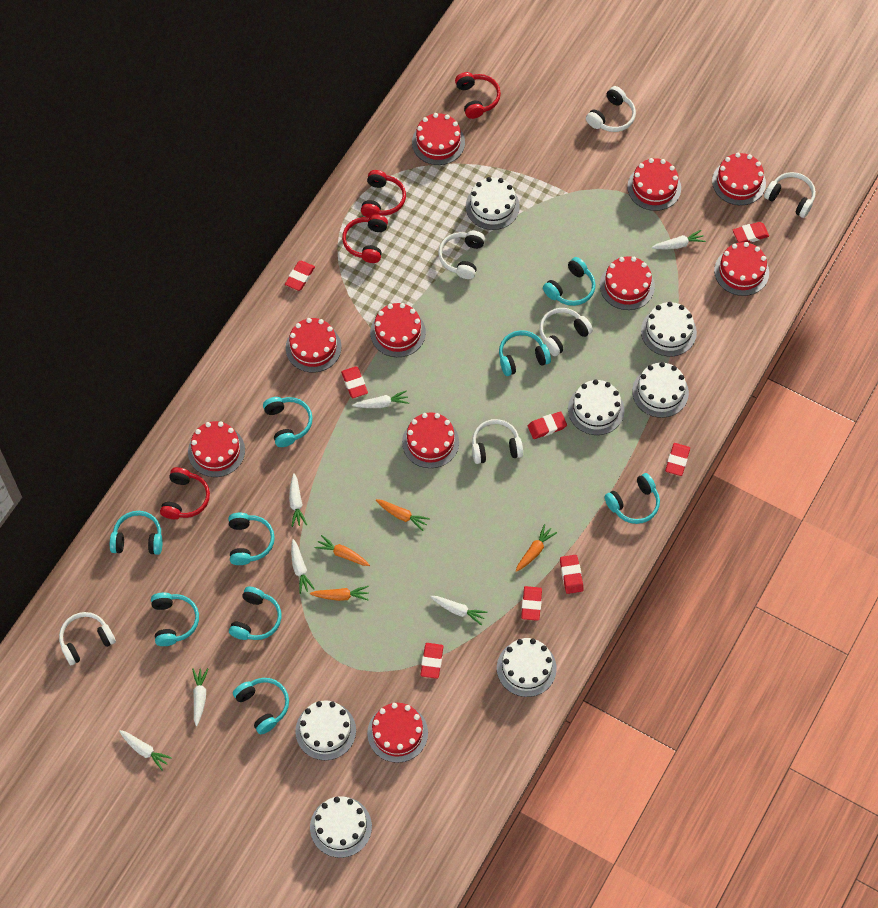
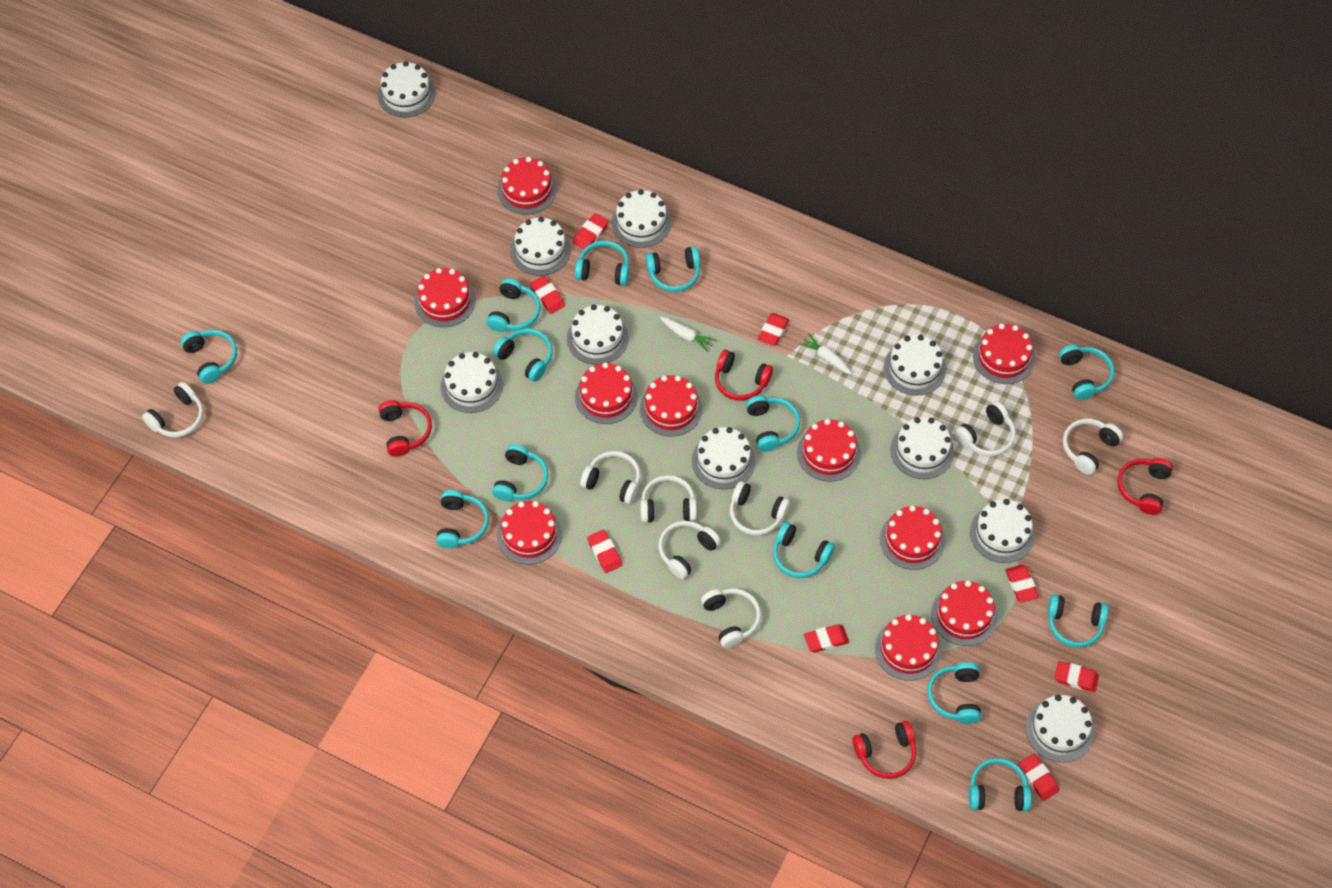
orange carrot: 4 -> 0
turquoise headphones: 9 -> 13
white cake: 7 -> 10
white carrot: 7 -> 2
white headphones: 6 -> 8

